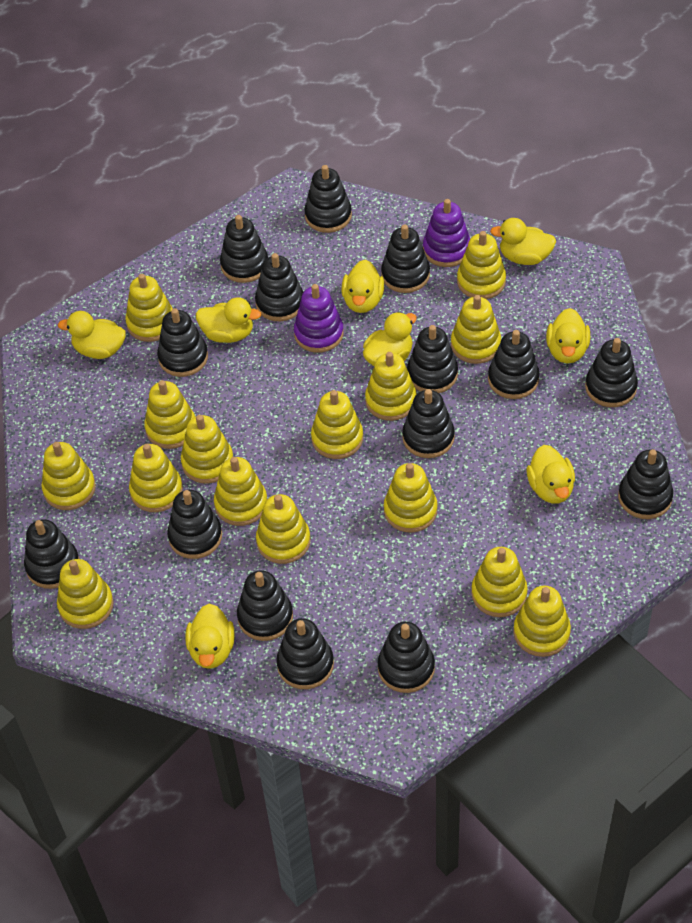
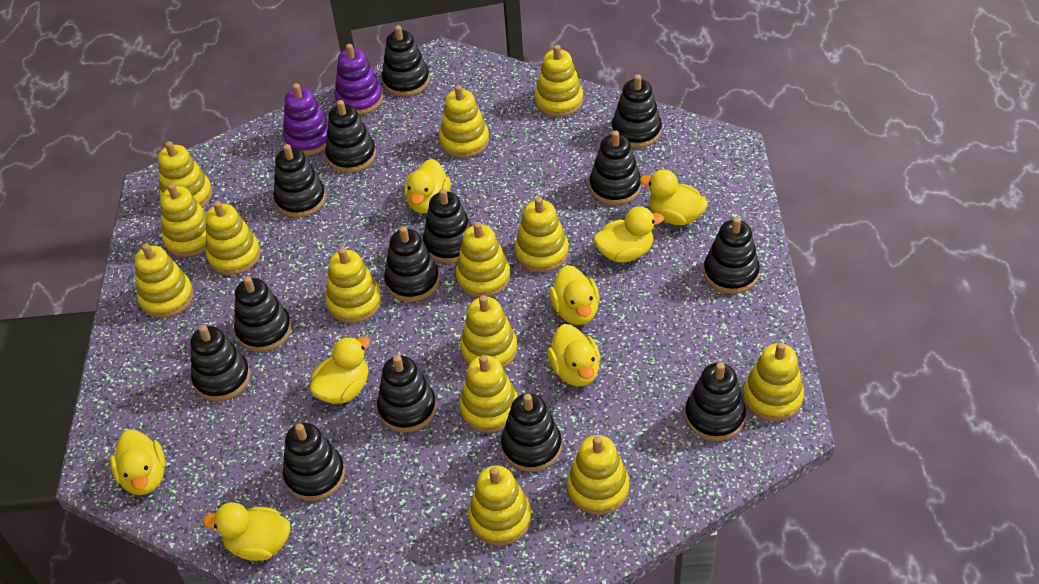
black stacking toy: 15 -> 14
yellow stacking toy: 15 -> 14

